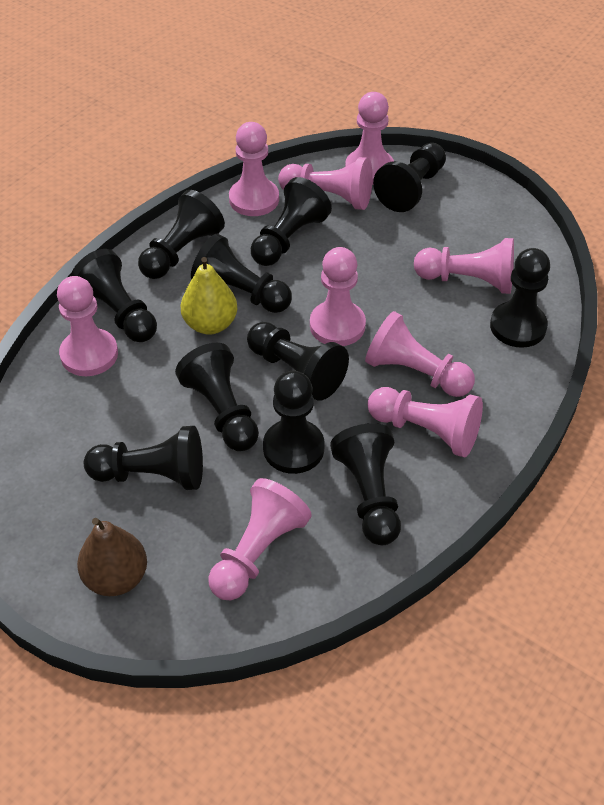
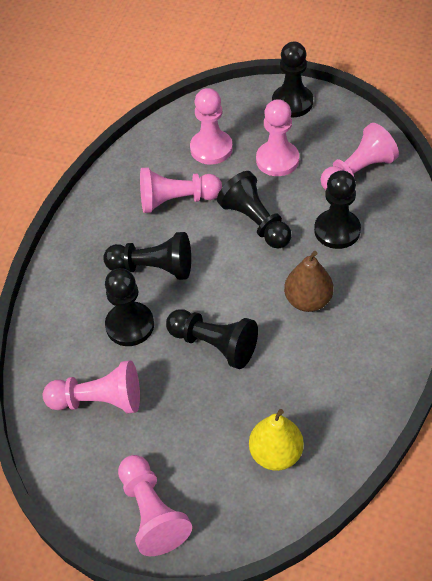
black pawn: 11 -> 6
pink pawn: 9 -> 6

